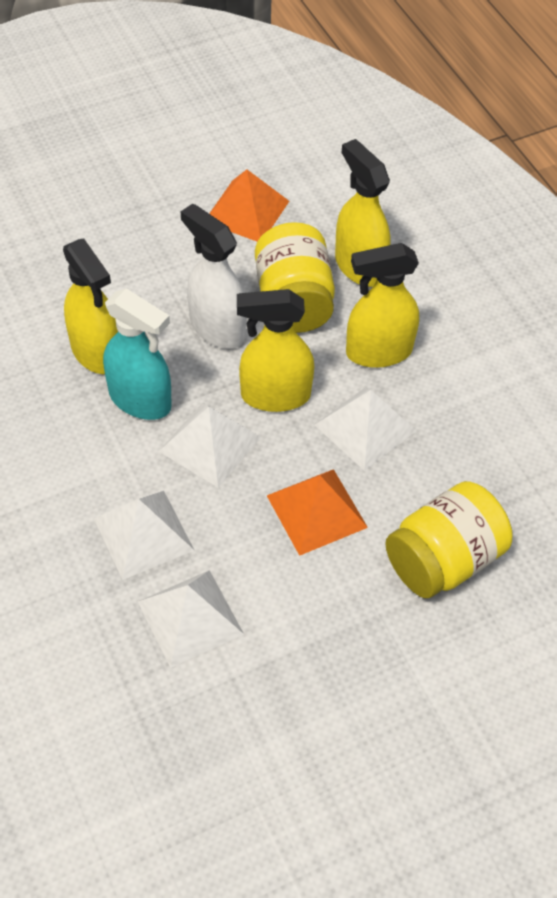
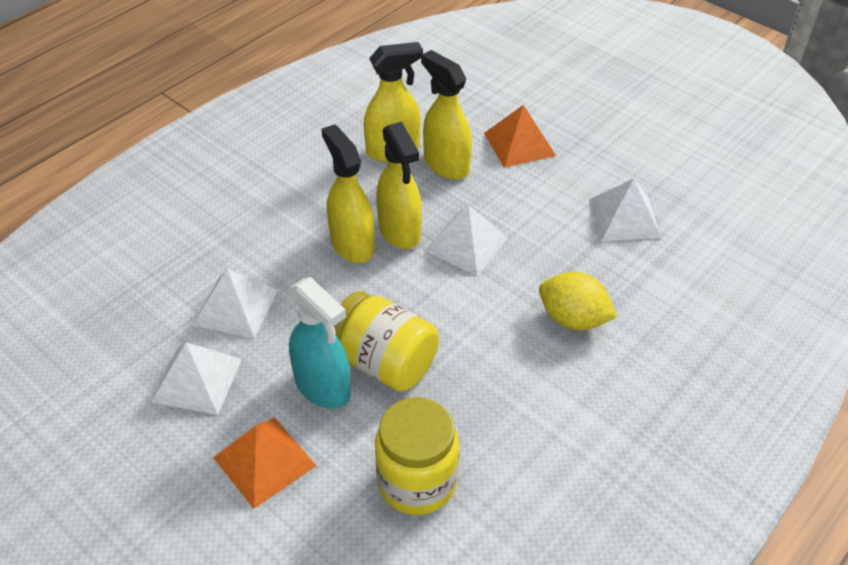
white spray bottle: 1 -> 0
yellow lemon: 0 -> 1

